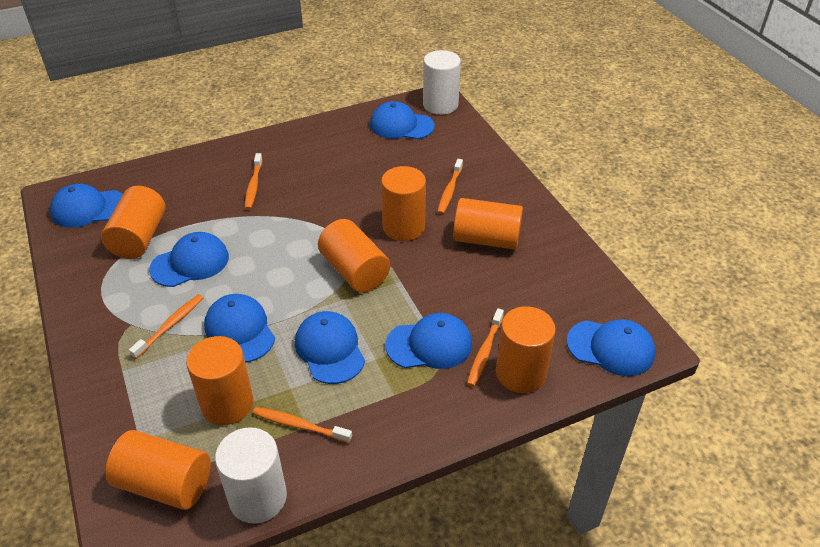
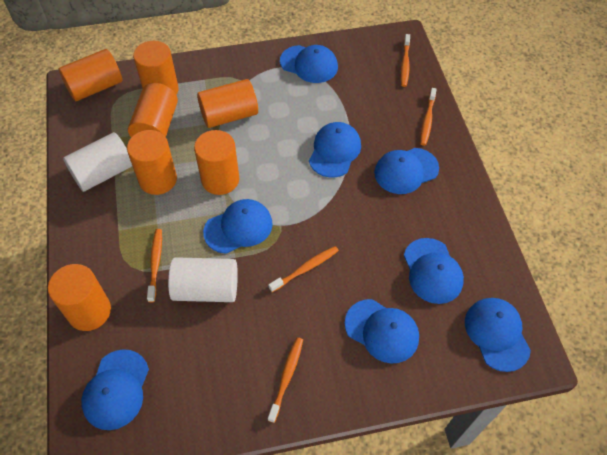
blue cap: 7 -> 8

